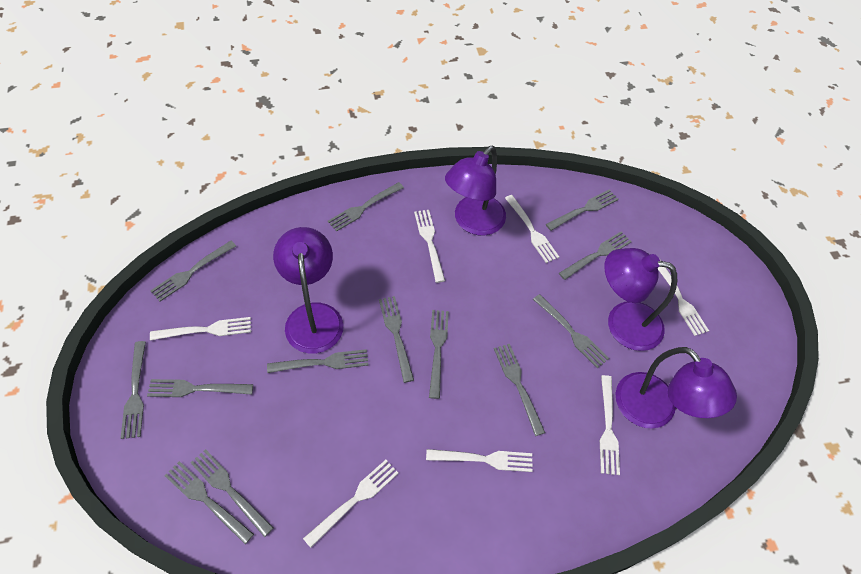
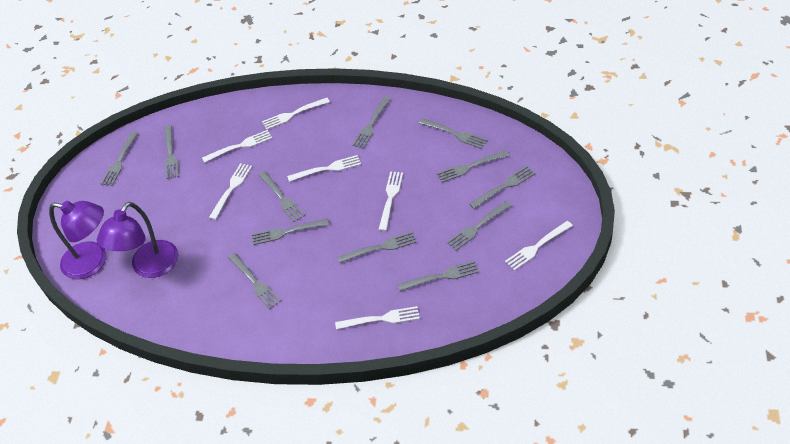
grey fork: 13 -> 12
purple lamp: 4 -> 2

